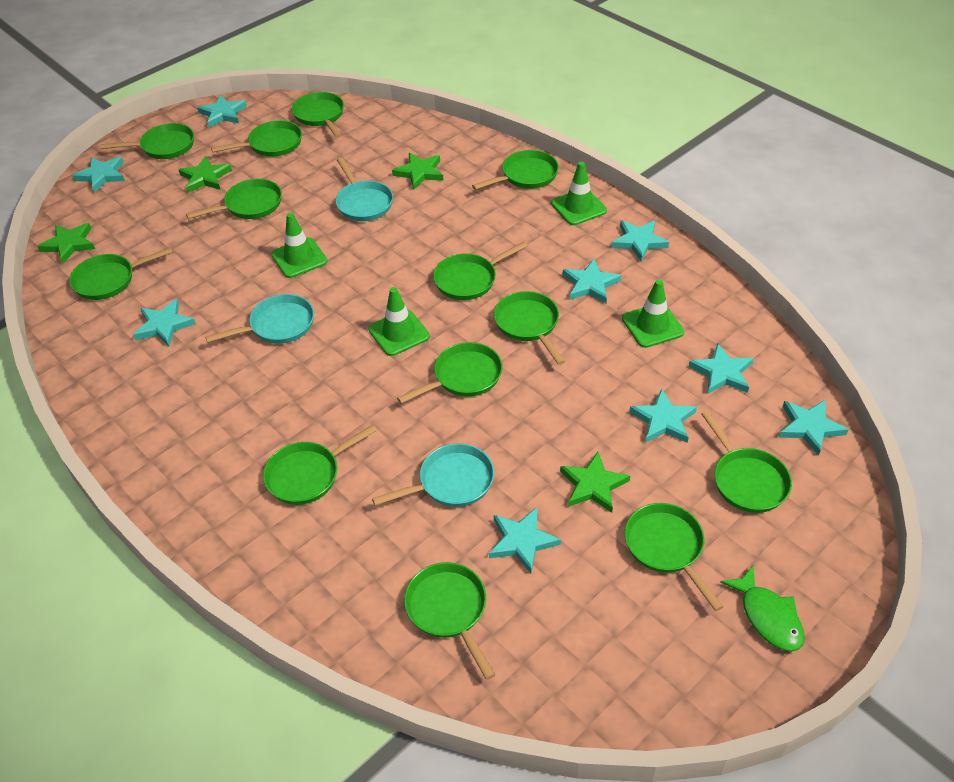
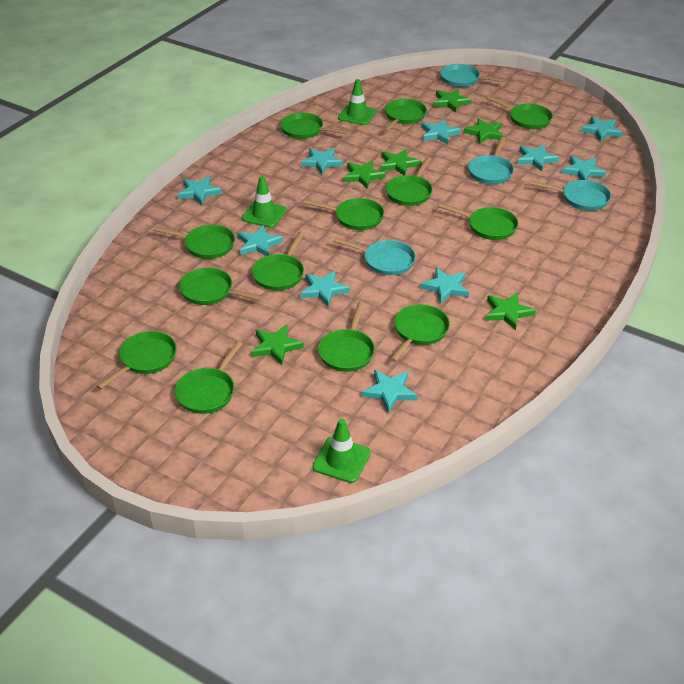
green fish: 1 -> 0
green star: 4 -> 6
green traffic cone: 4 -> 3
turquoise pan: 3 -> 4
turquoise star: 9 -> 10

